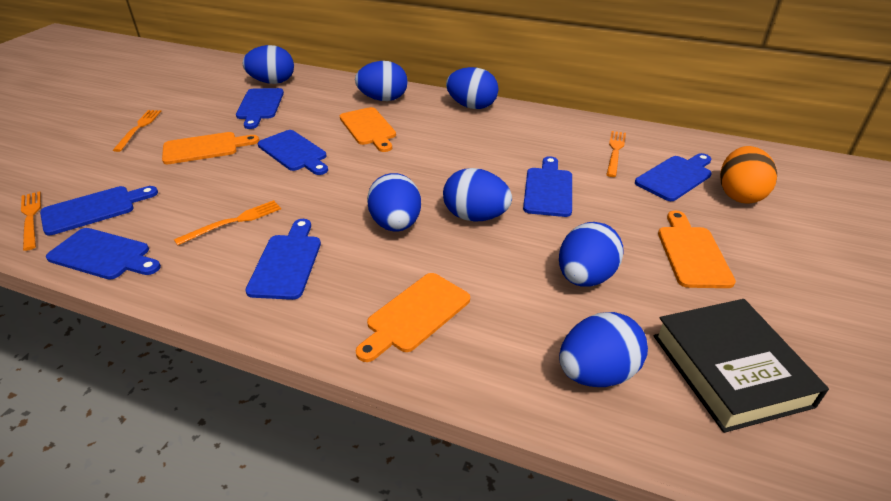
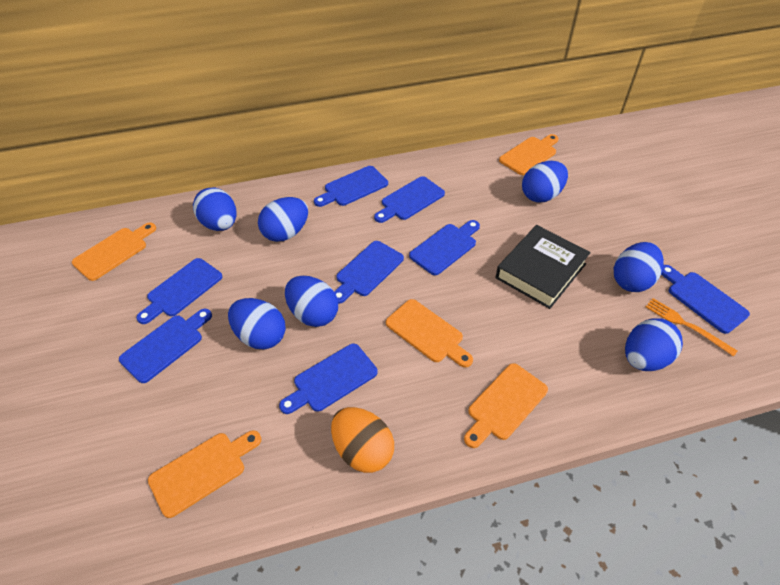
blue cutting board: 7 -> 8
orange cutting board: 4 -> 5
orange fork: 4 -> 1

